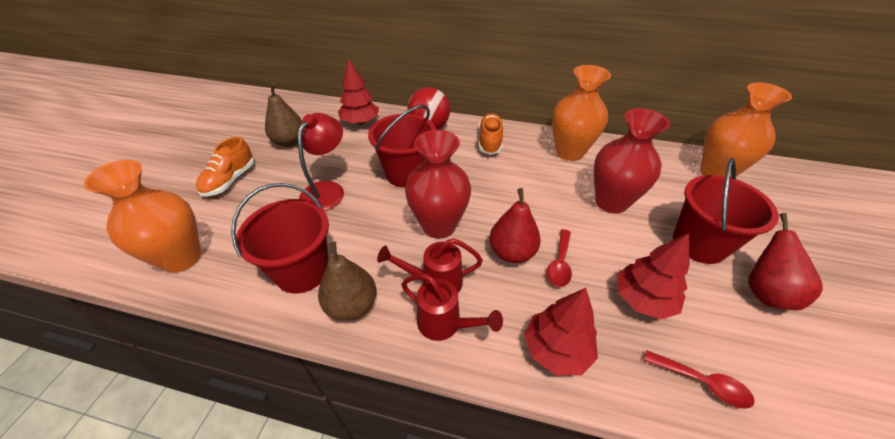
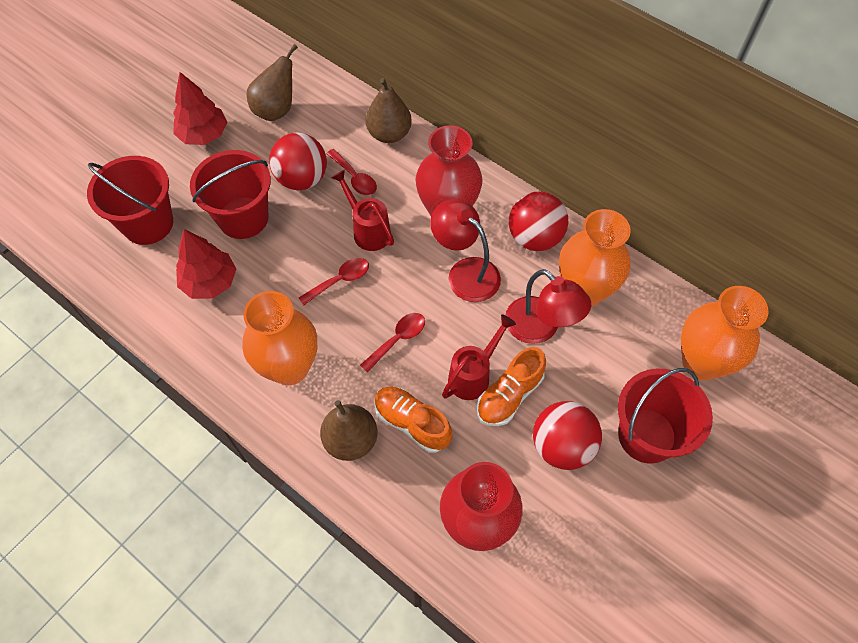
brown pear: 2 -> 3
red ball: 1 -> 3
red lamp: 1 -> 2
red pear: 2 -> 0
red spoon: 2 -> 3
red tree: 3 -> 2

